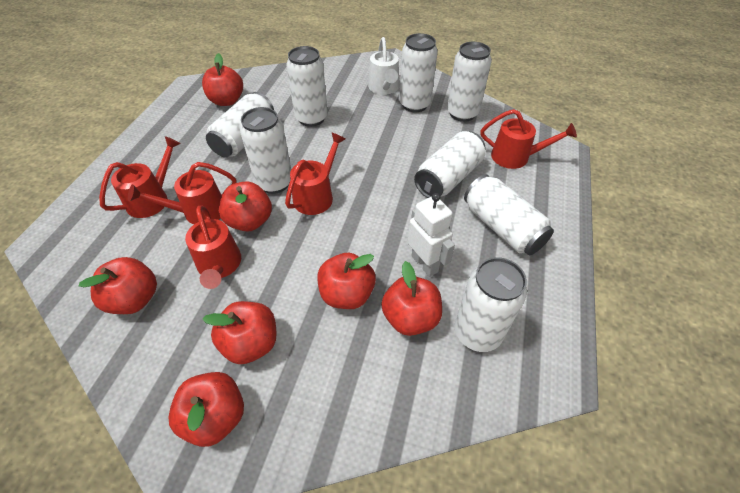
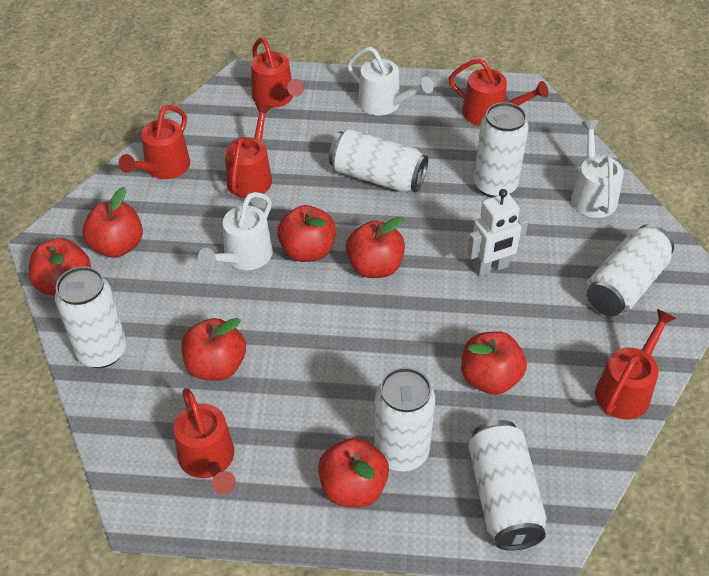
red watering can: 5 -> 6
white can: 8 -> 6
white watering can: 1 -> 3

